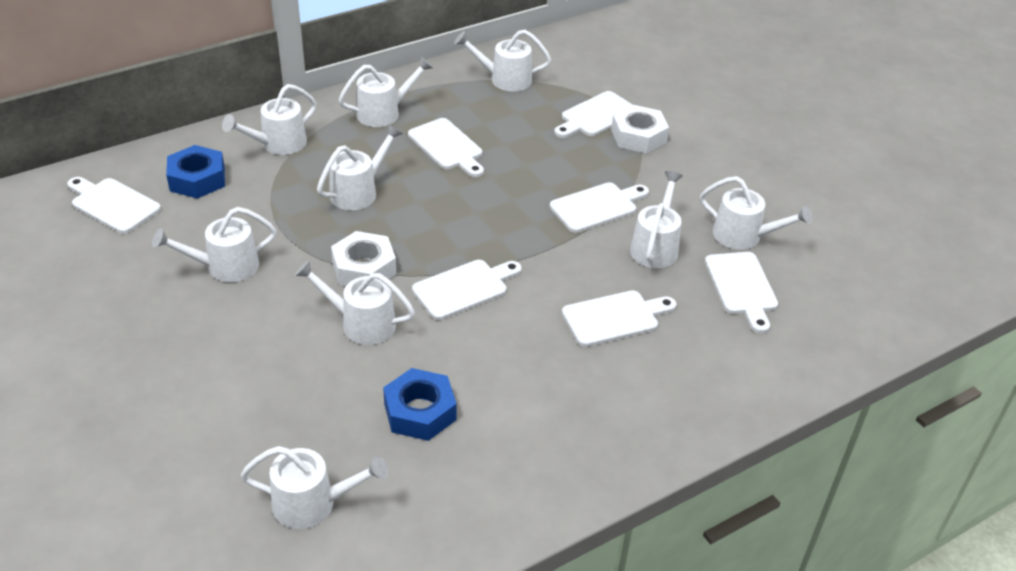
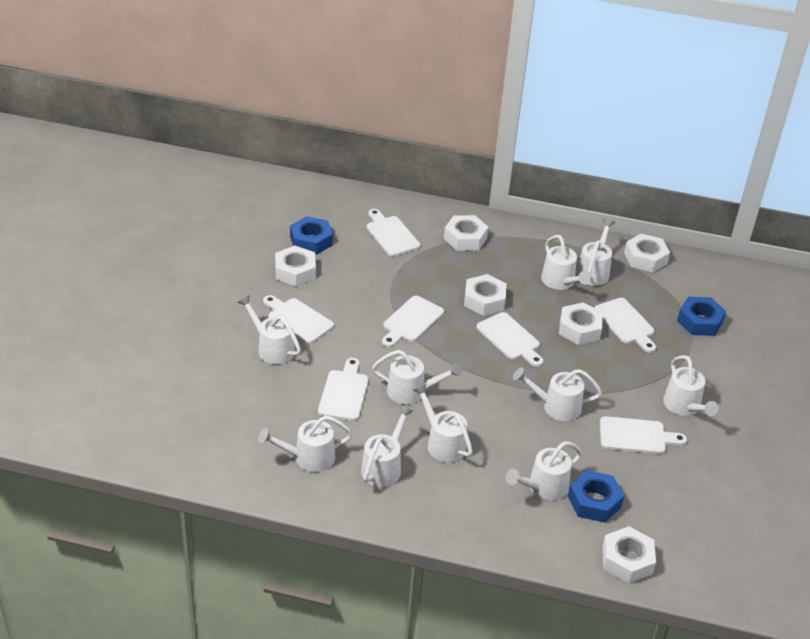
blue nut: 2 -> 3
white nut: 2 -> 6
white watering can: 9 -> 10

